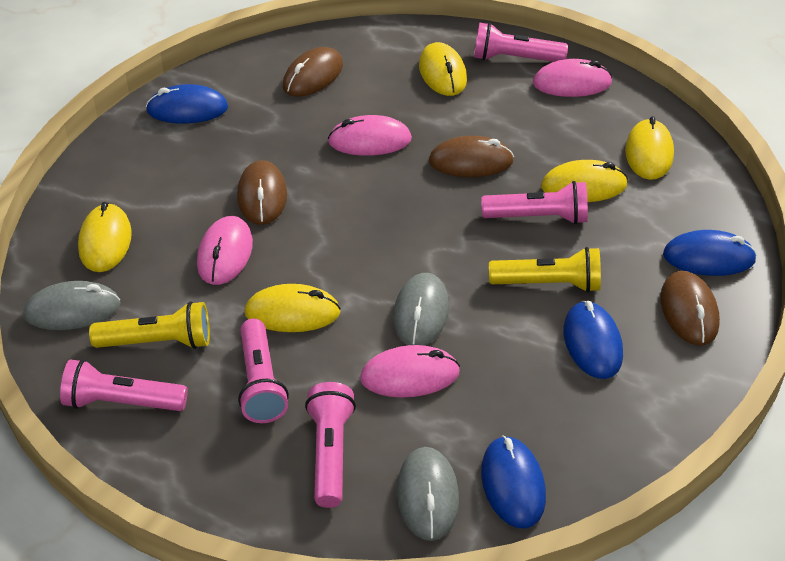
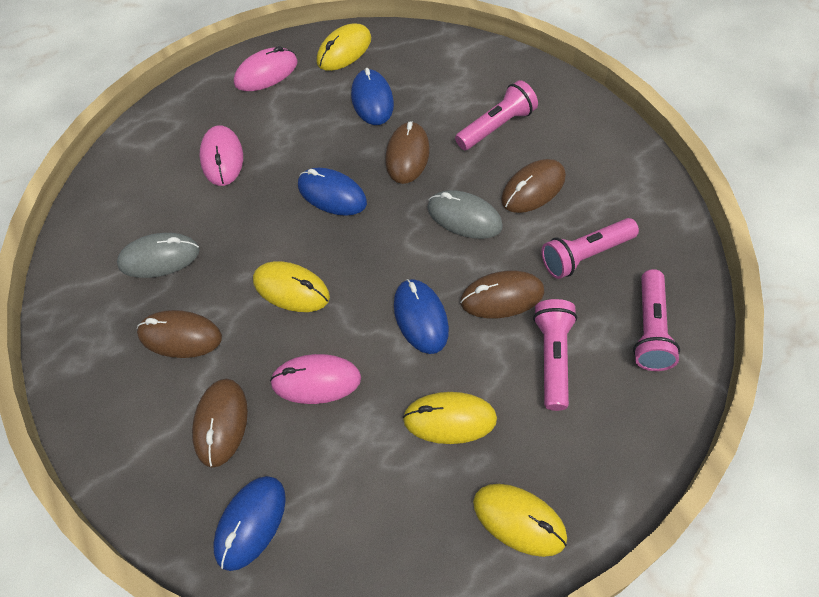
brown mouse: 4 -> 5
grey mouse: 3 -> 2
pink flashlight: 5 -> 4
pink mouse: 4 -> 3
yellow flashlight: 2 -> 0
yellow mouse: 5 -> 4

